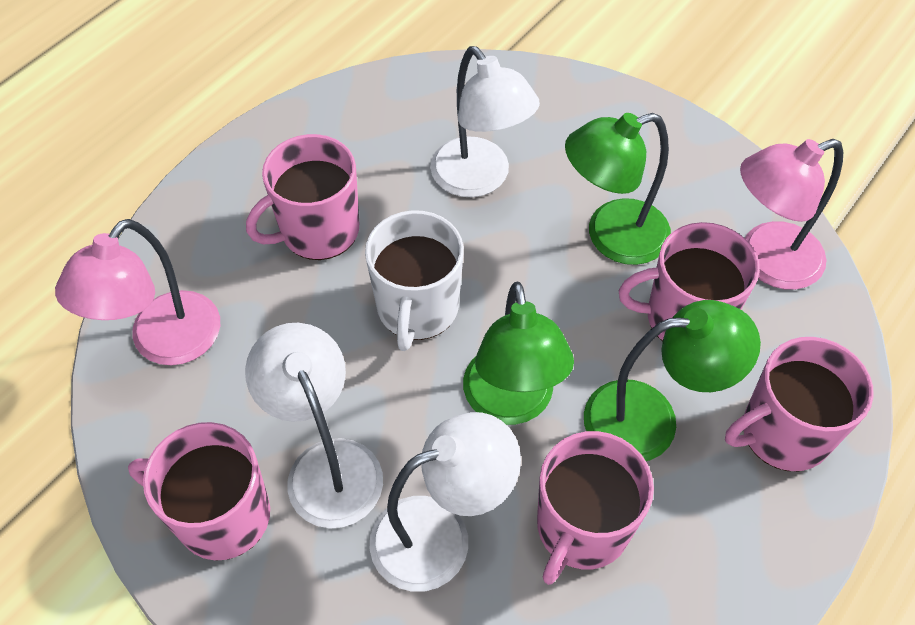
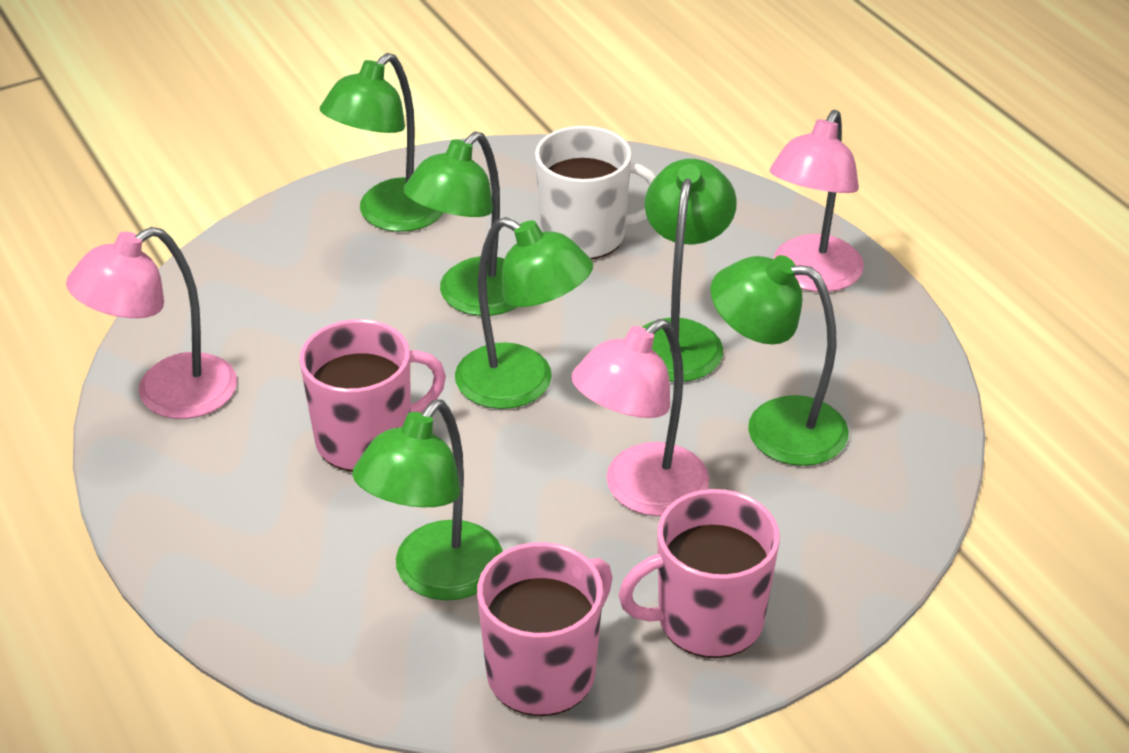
green lamp: 3 -> 6
pink lamp: 2 -> 3
pink mug: 5 -> 3
white lamp: 3 -> 0

